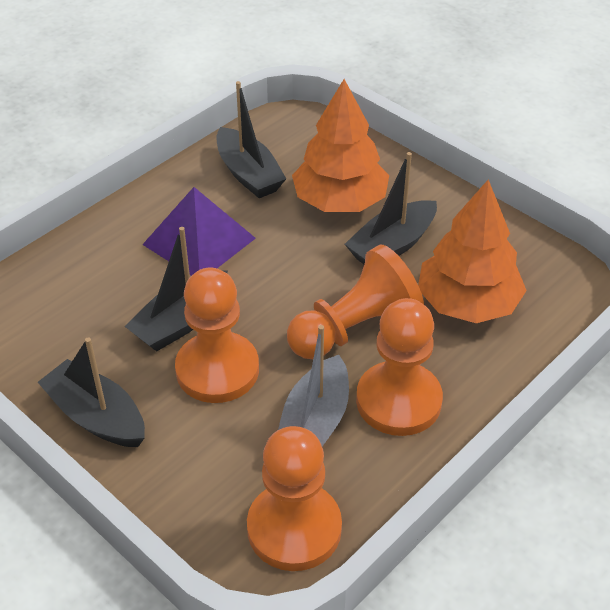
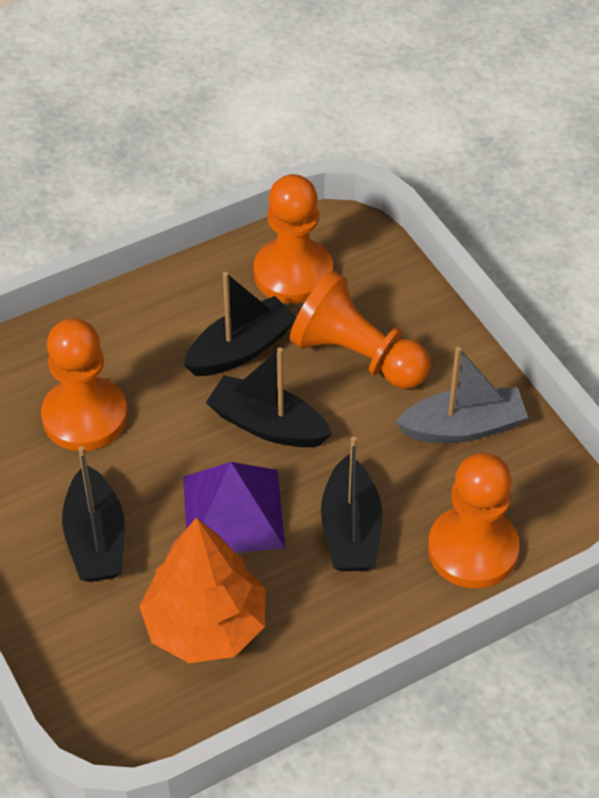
orange tree: 2 -> 1

